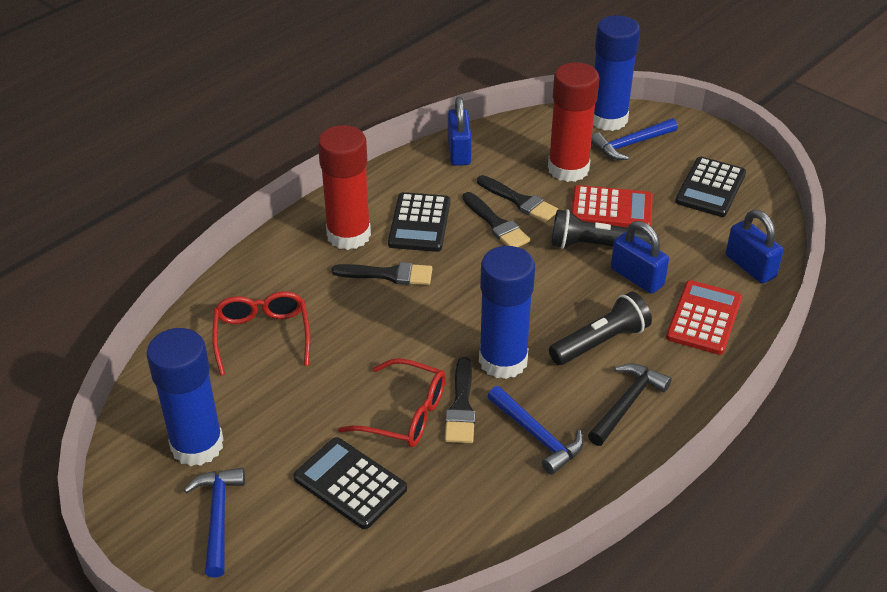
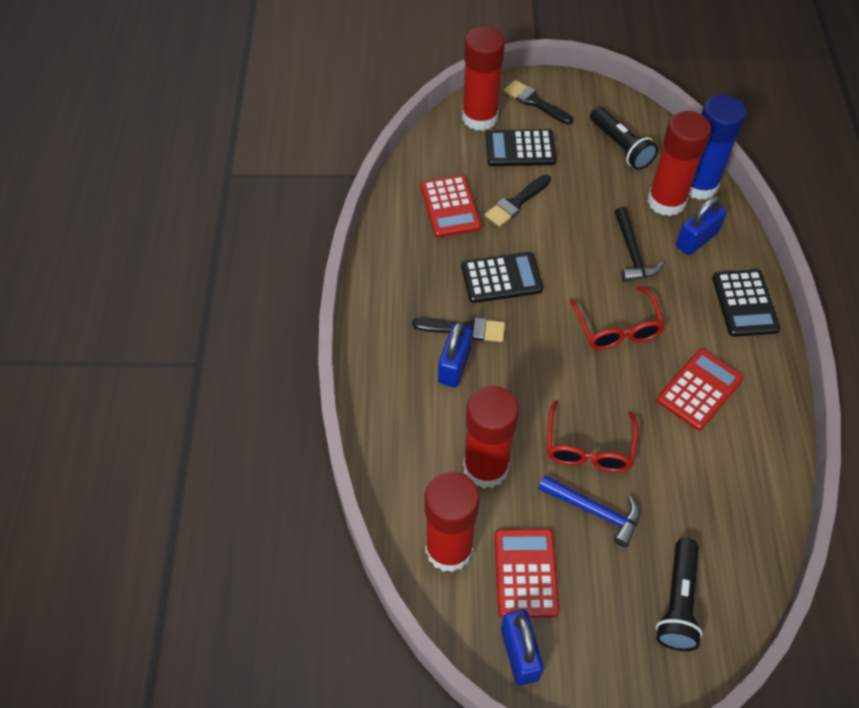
black brush: 4 -> 3
blue glue stick: 3 -> 1
blue hammer: 3 -> 1
red calculator: 2 -> 3
red glue stick: 2 -> 4

